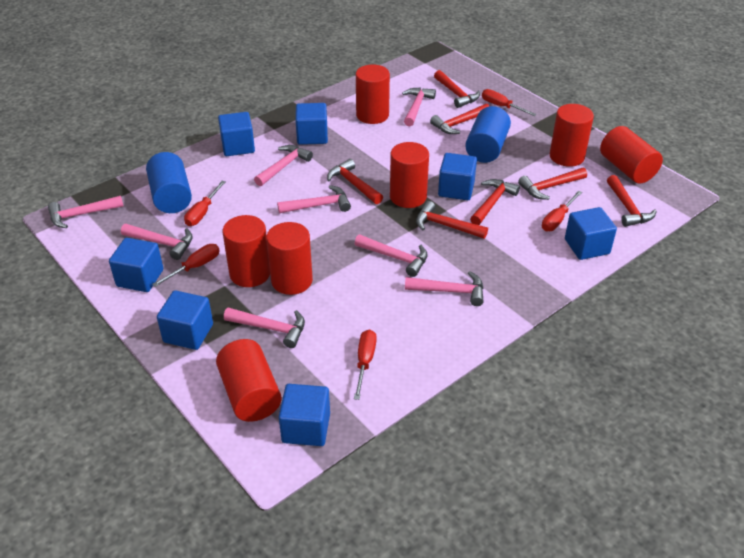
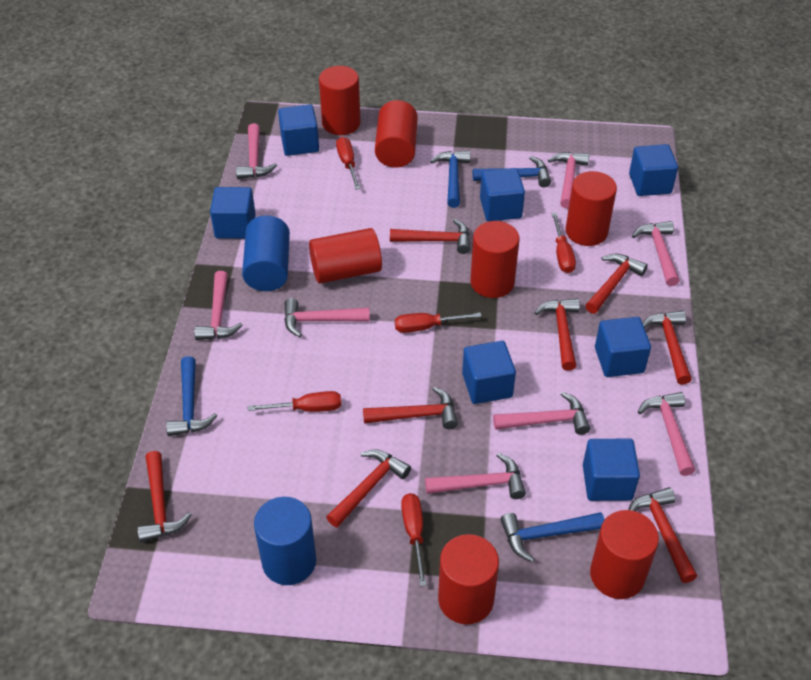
blue hammer: 0 -> 4
red hammer: 7 -> 8

